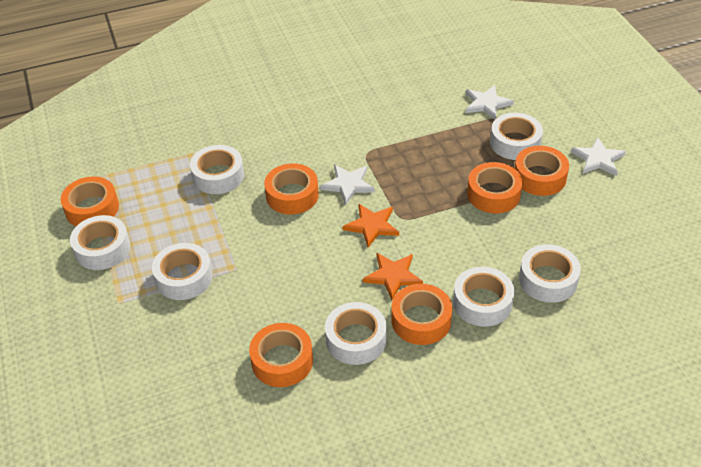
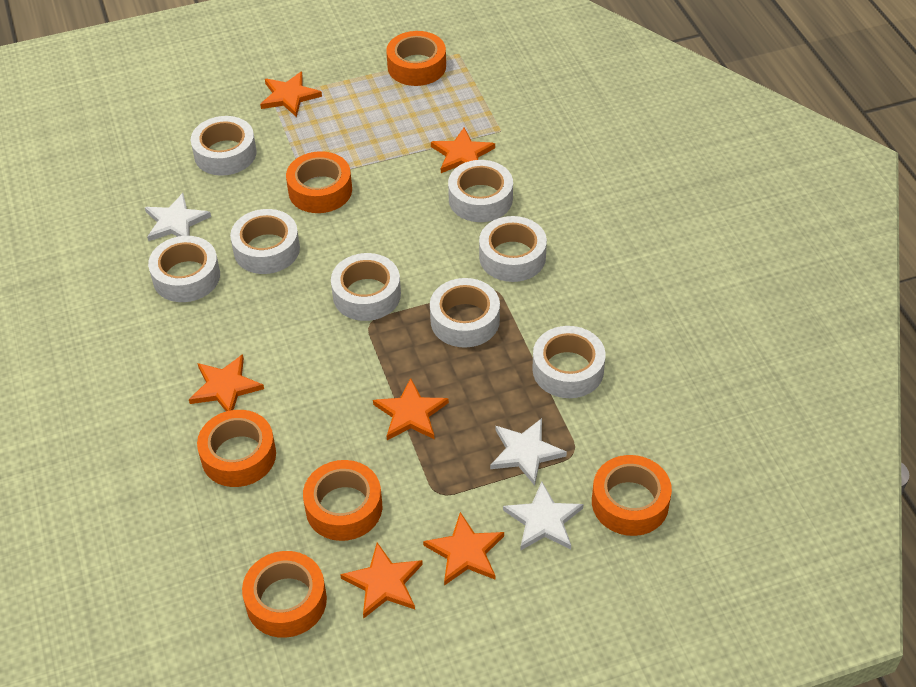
orange star: 2 -> 6
white tape: 7 -> 8

